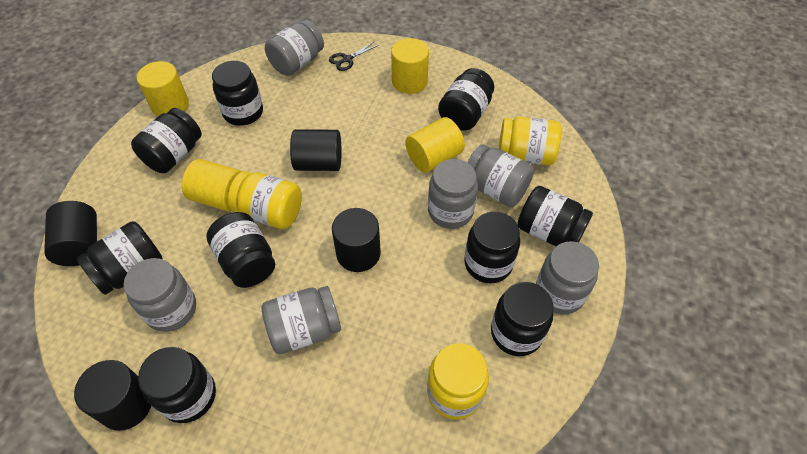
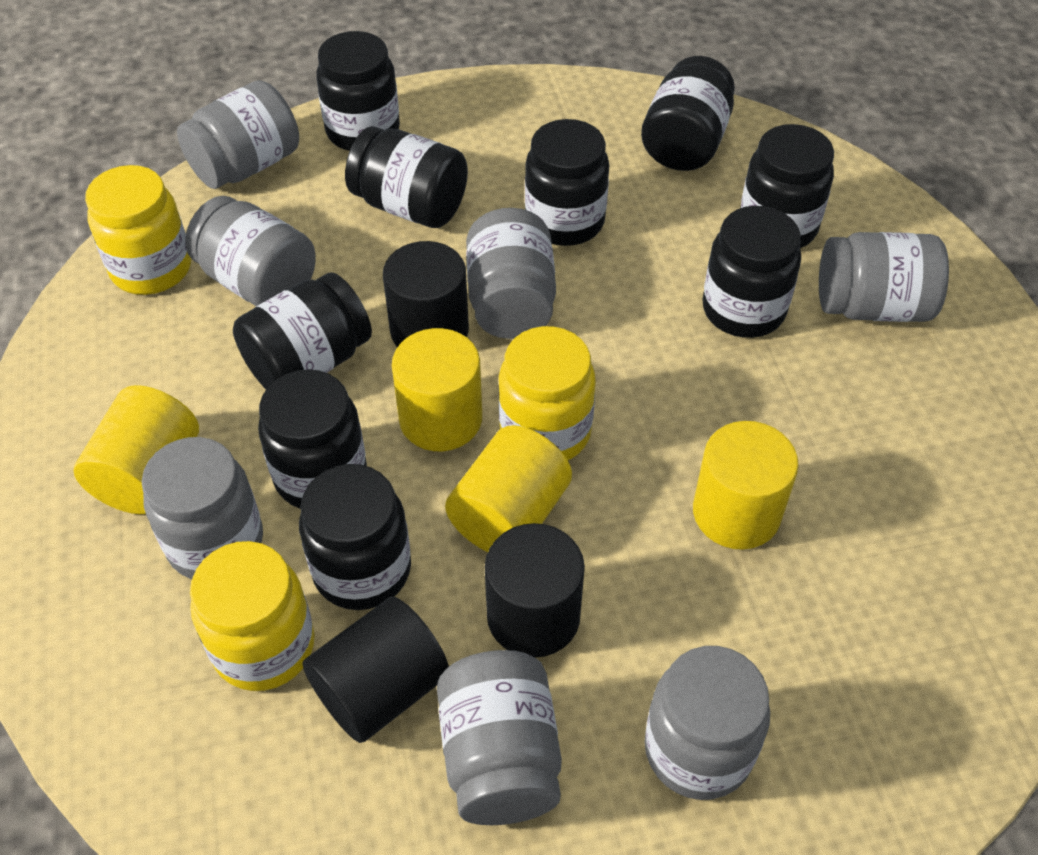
black cylinder: 4 -> 3
black scissors: 1 -> 0
grey jar: 6 -> 7

